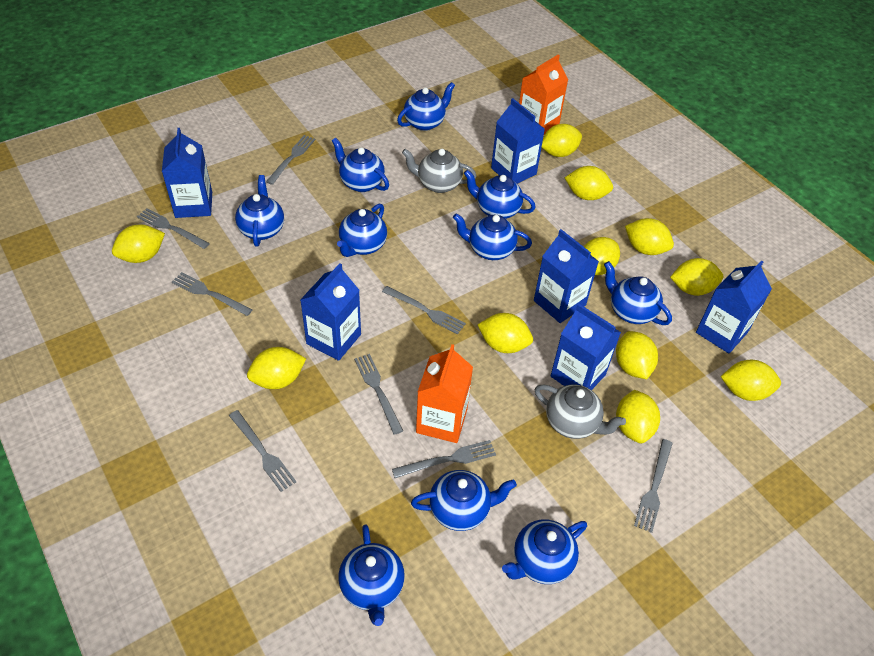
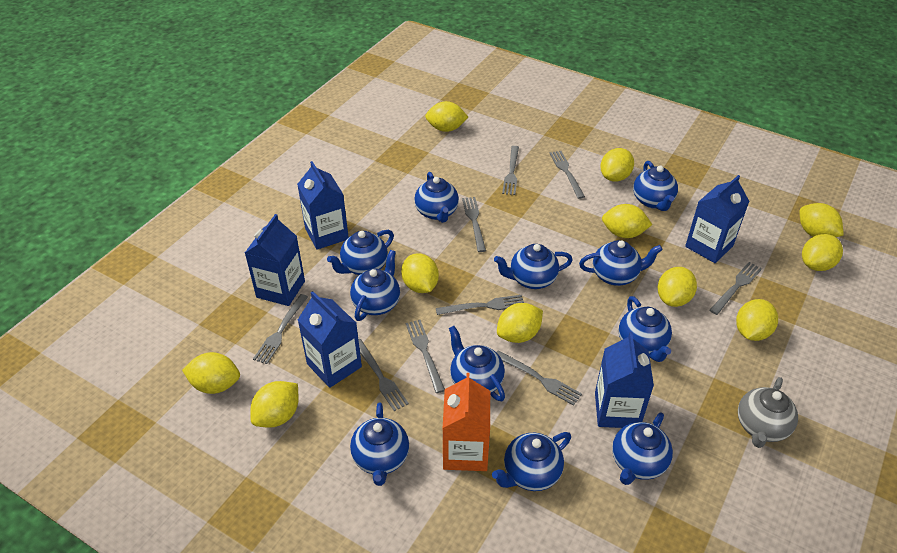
blue carton: 6 -> 5
blue teapot: 10 -> 11
grey fork: 8 -> 9
grey teapot: 2 -> 1
orange carton: 2 -> 1

